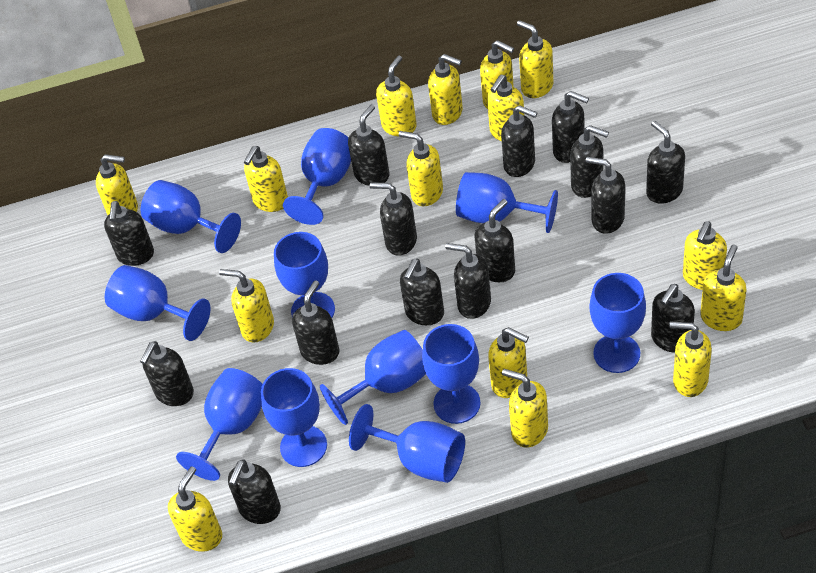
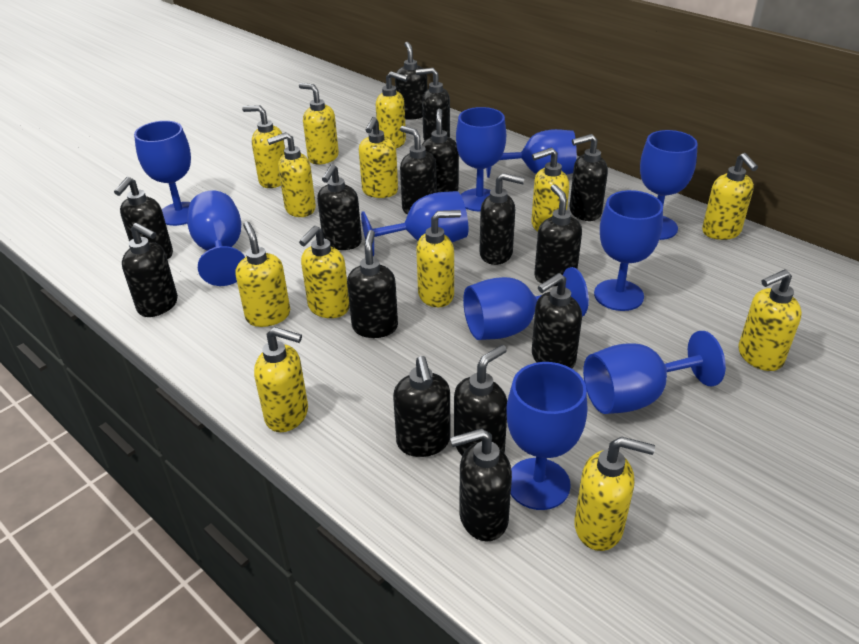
blue goblet: 11 -> 10
yellow soap dispenser: 15 -> 13

